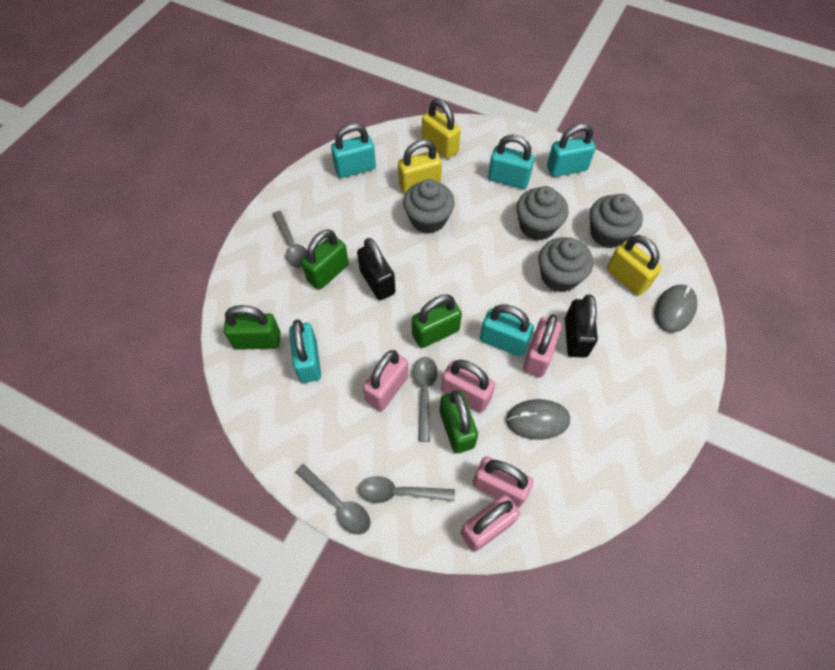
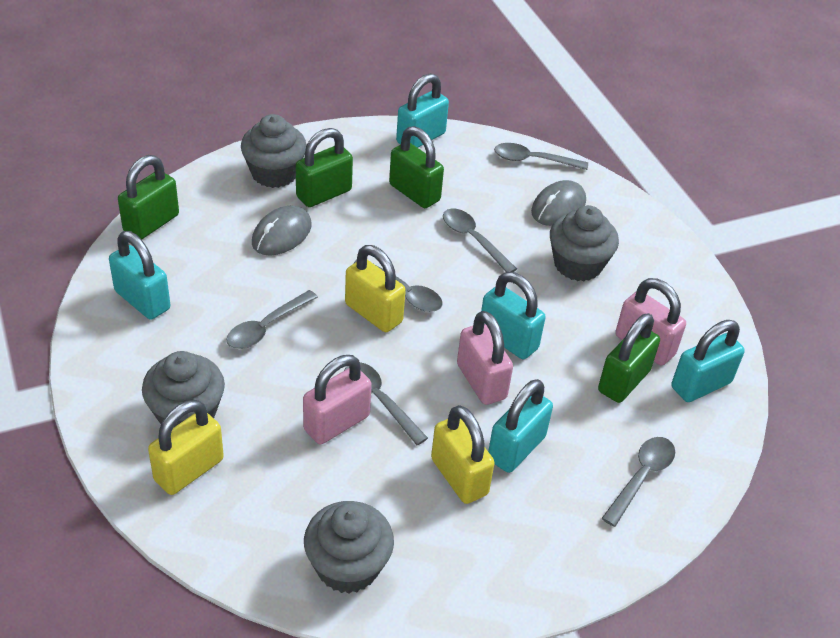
black padlock: 2 -> 0
grey spoon: 4 -> 6
pink padlock: 5 -> 3

